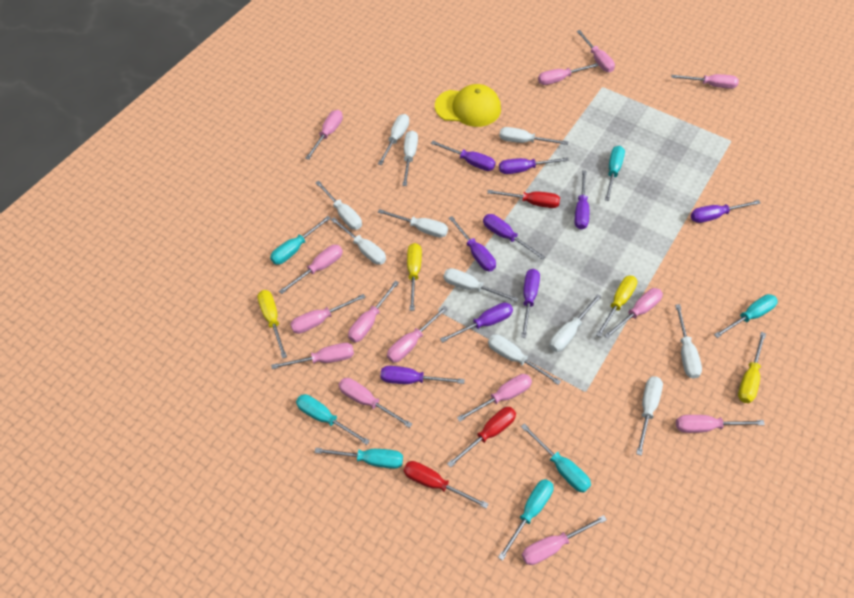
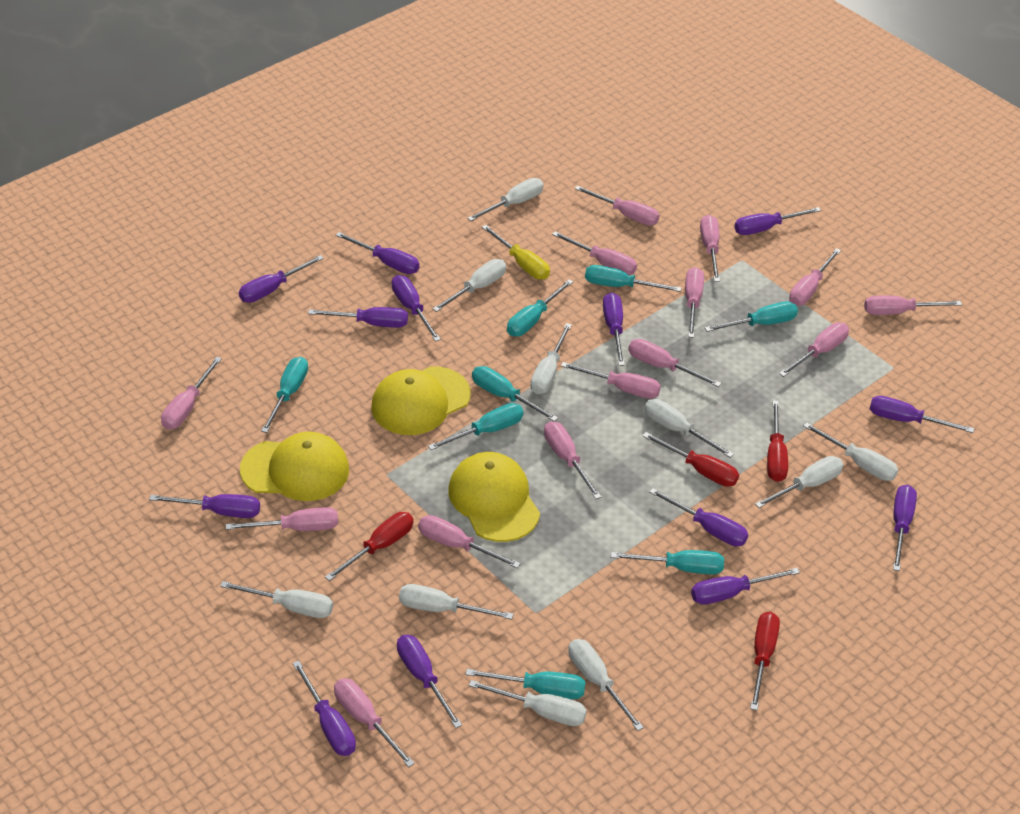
purple screwdriver: 9 -> 13
red screwdriver: 3 -> 4
turquoise screwdriver: 7 -> 8
white screwdriver: 11 -> 10
yellow cap: 1 -> 3
yellow screwdriver: 4 -> 1

